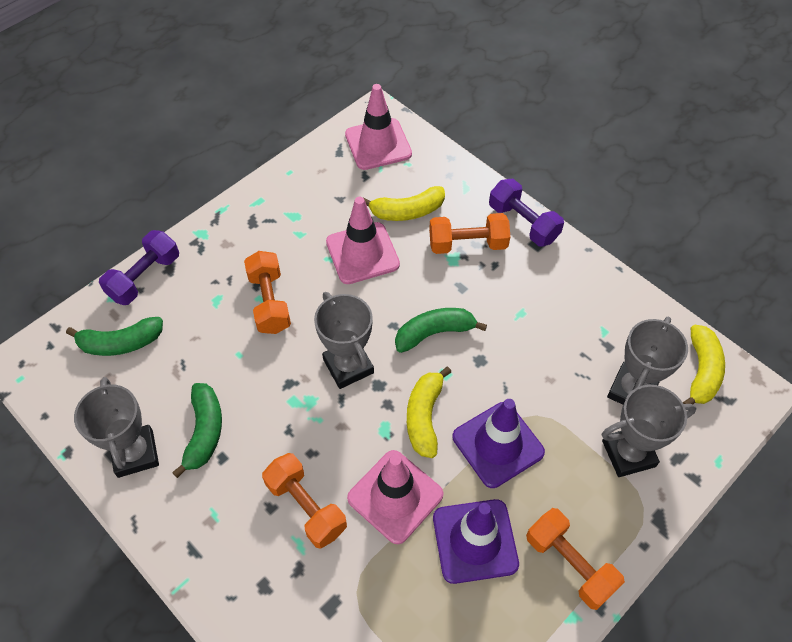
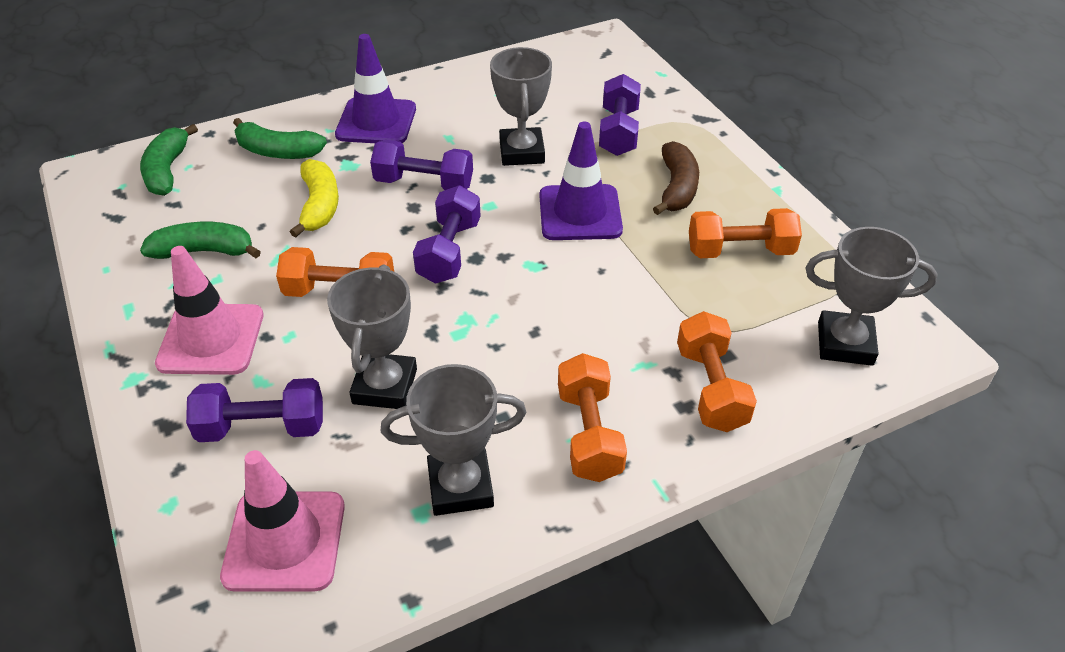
brown banana: 0 -> 1
pink traffic cone: 3 -> 2
purple dumbbell: 2 -> 4
yellow banana: 3 -> 1

